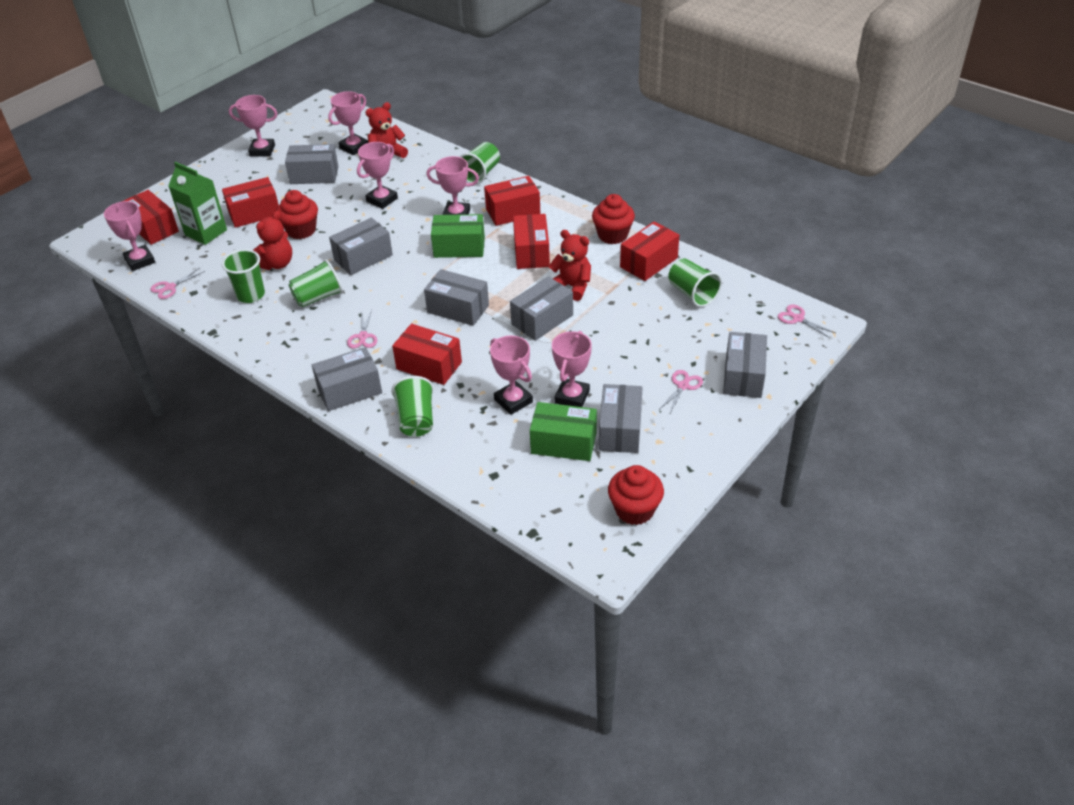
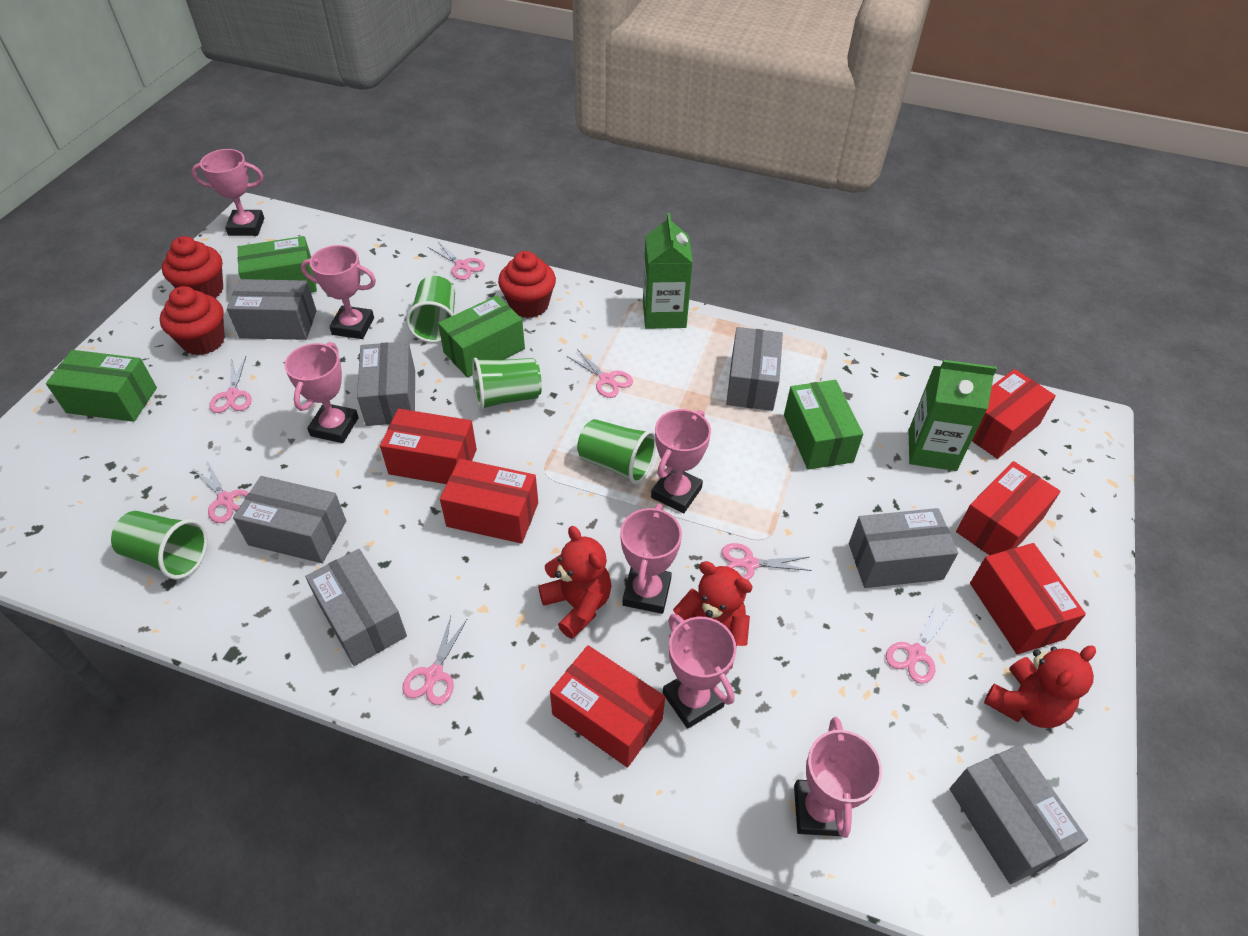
green box: 2 -> 4
green carton: 1 -> 2
green cup: 5 -> 4
pink scissors: 4 -> 7

